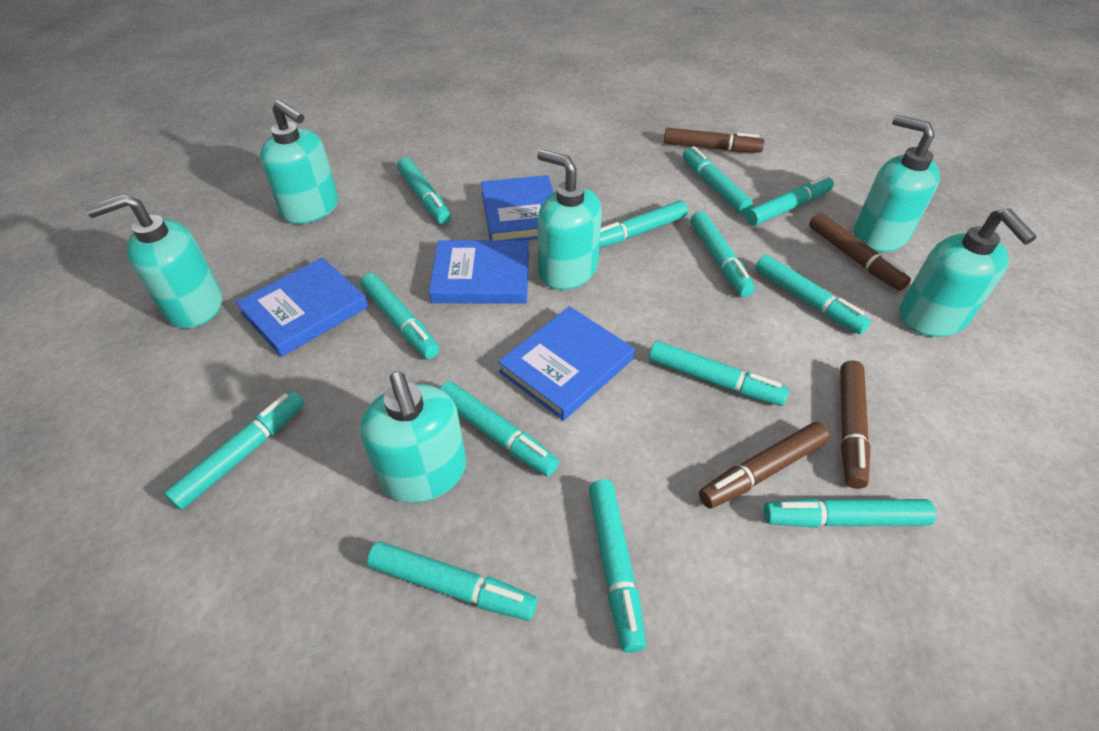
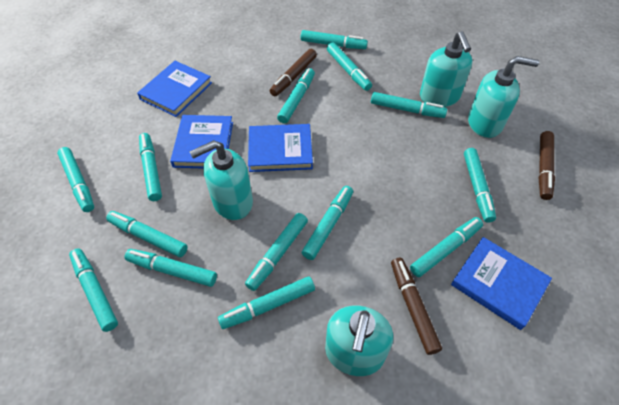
brown marker: 4 -> 3
turquoise marker: 13 -> 14
turquoise soap dispenser: 6 -> 4

